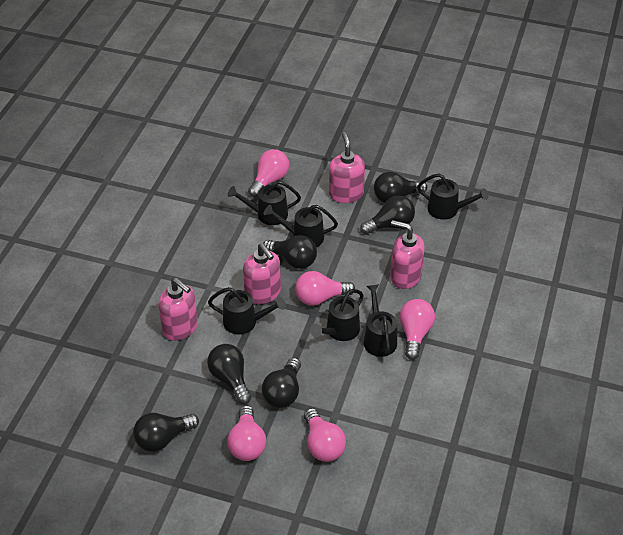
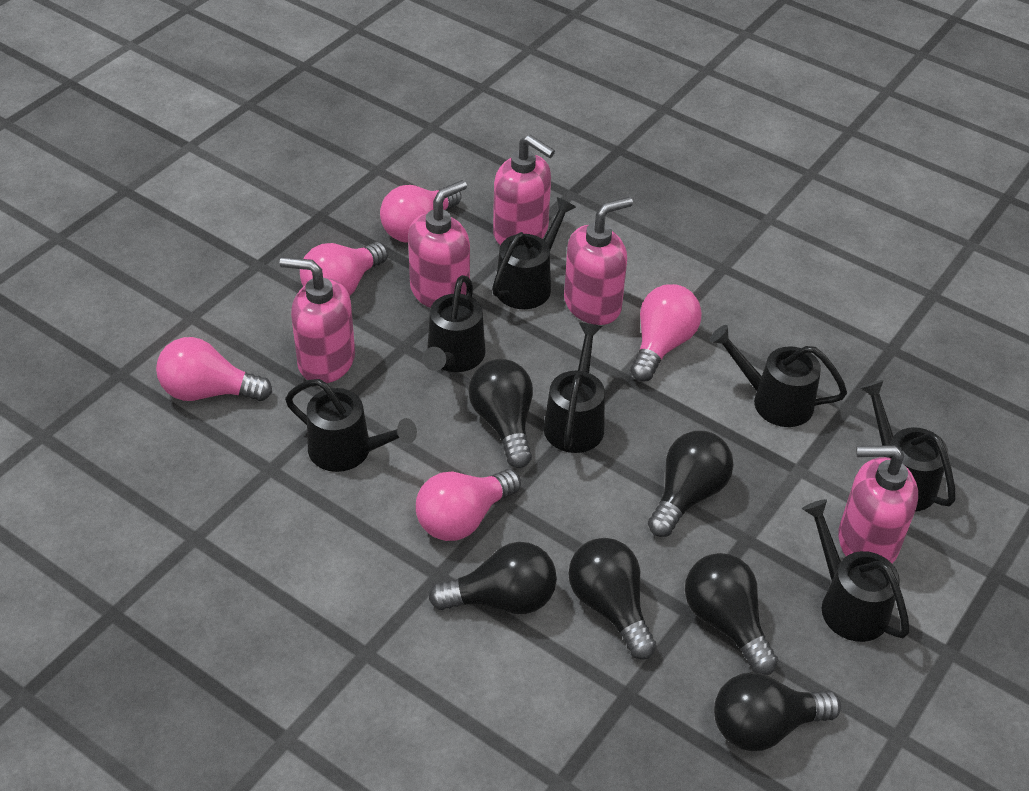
black watering can: 6 -> 7
pink soap dispenser: 4 -> 5

